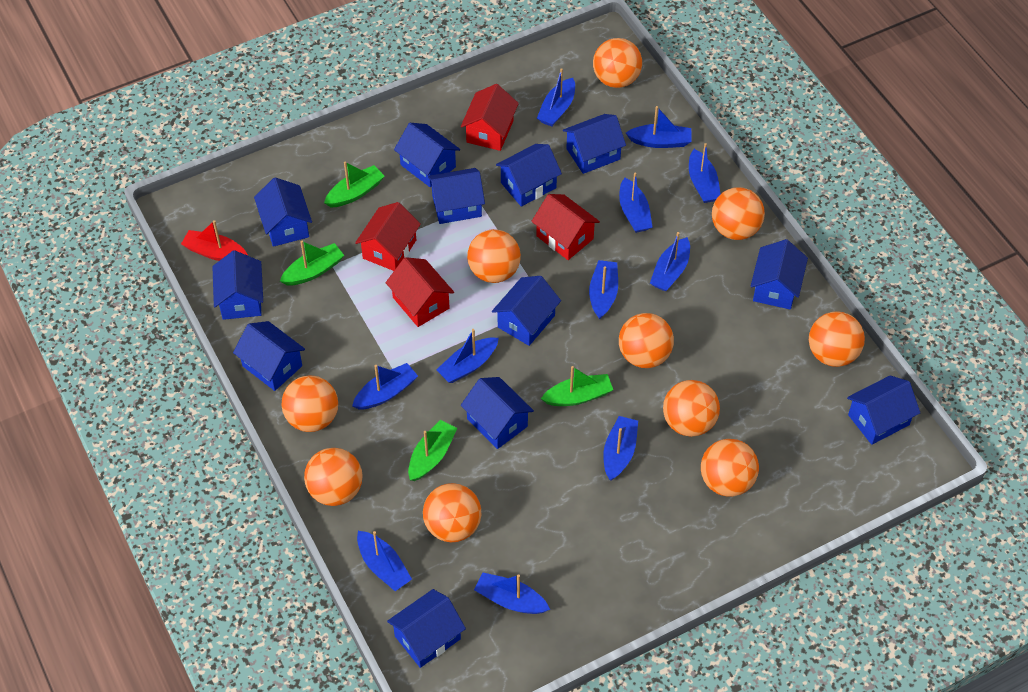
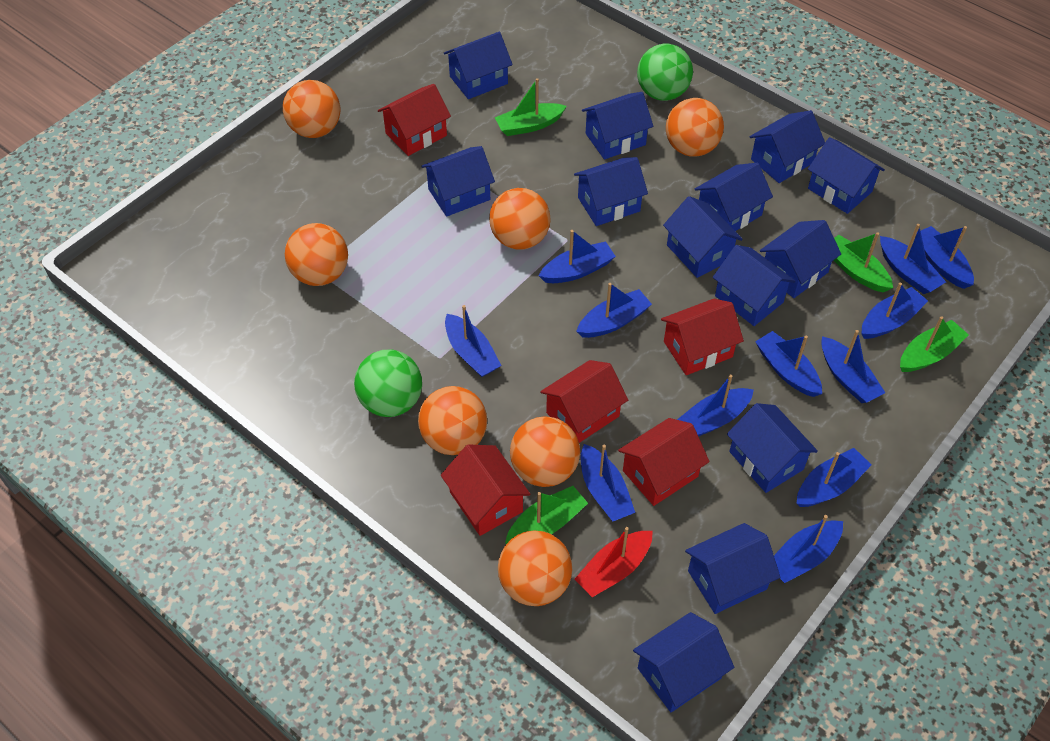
blue boat: 11 -> 12
blue house: 12 -> 13
green ball: 0 -> 2
orange ball: 10 -> 7
red house: 4 -> 5

